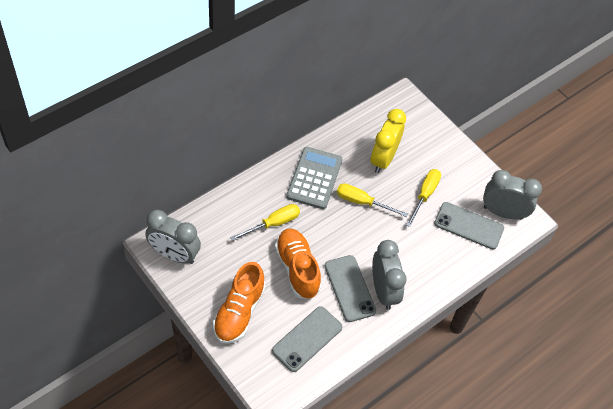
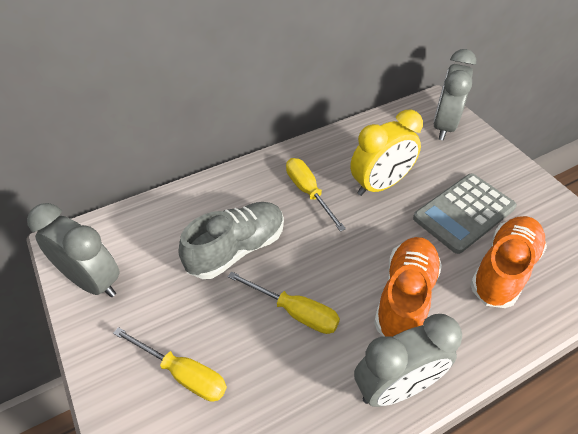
grey phone: 3 -> 0
grey shoe: 0 -> 1

